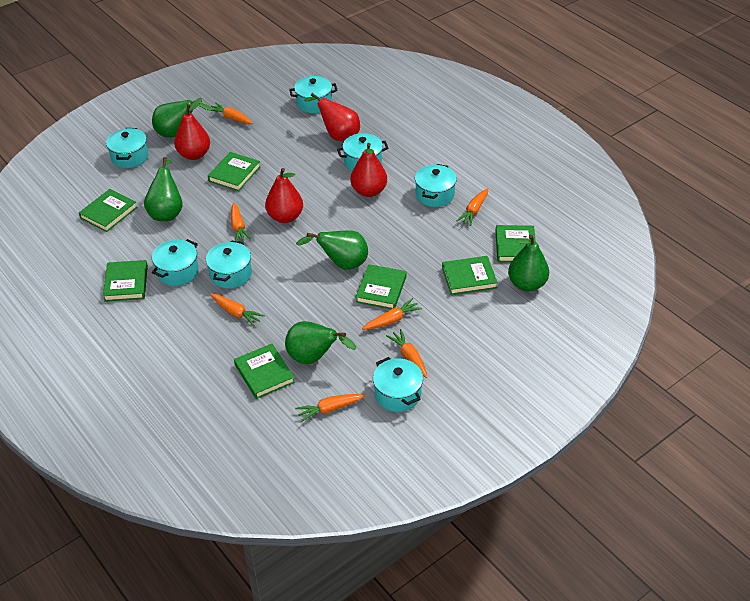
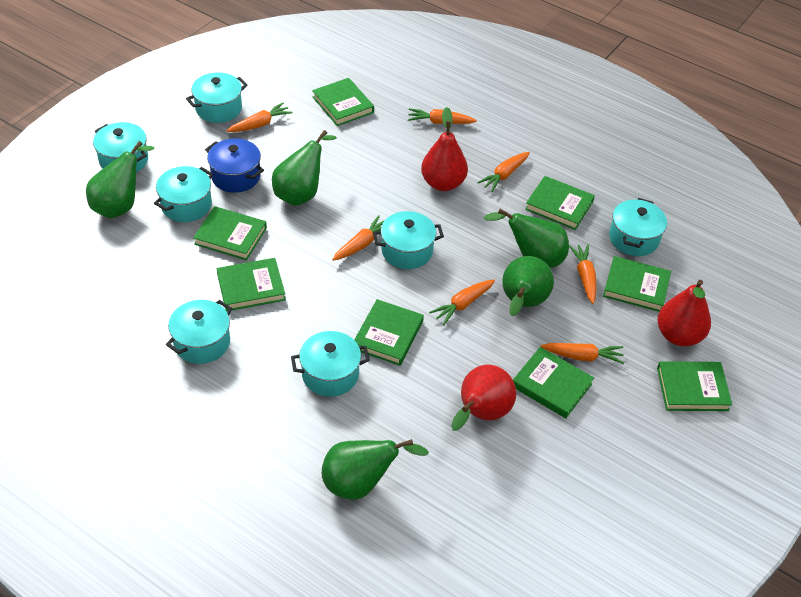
blue pot: 0 -> 1
green book: 7 -> 8
red pear: 4 -> 3

